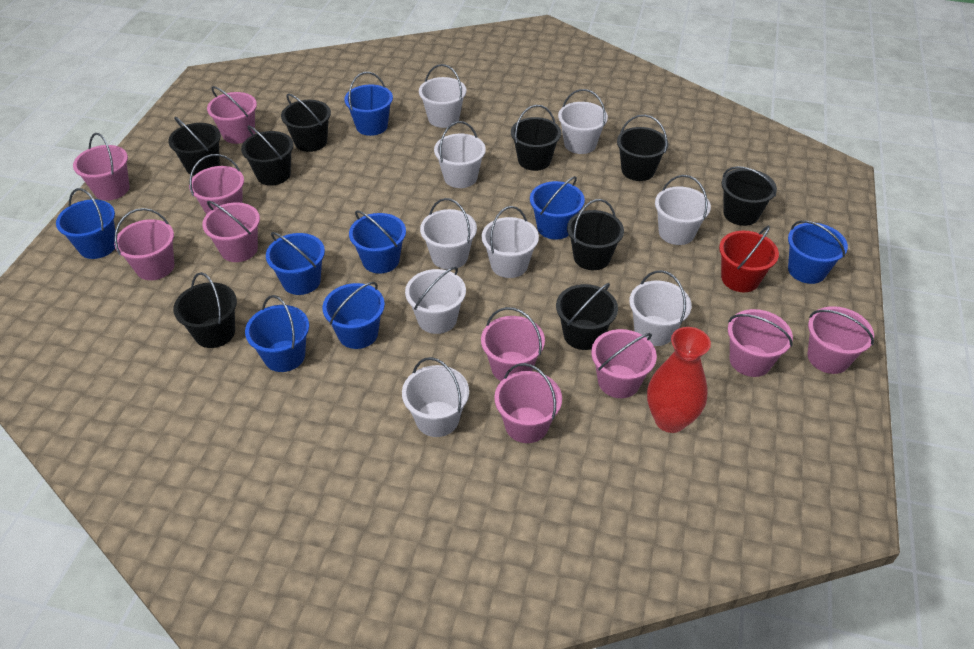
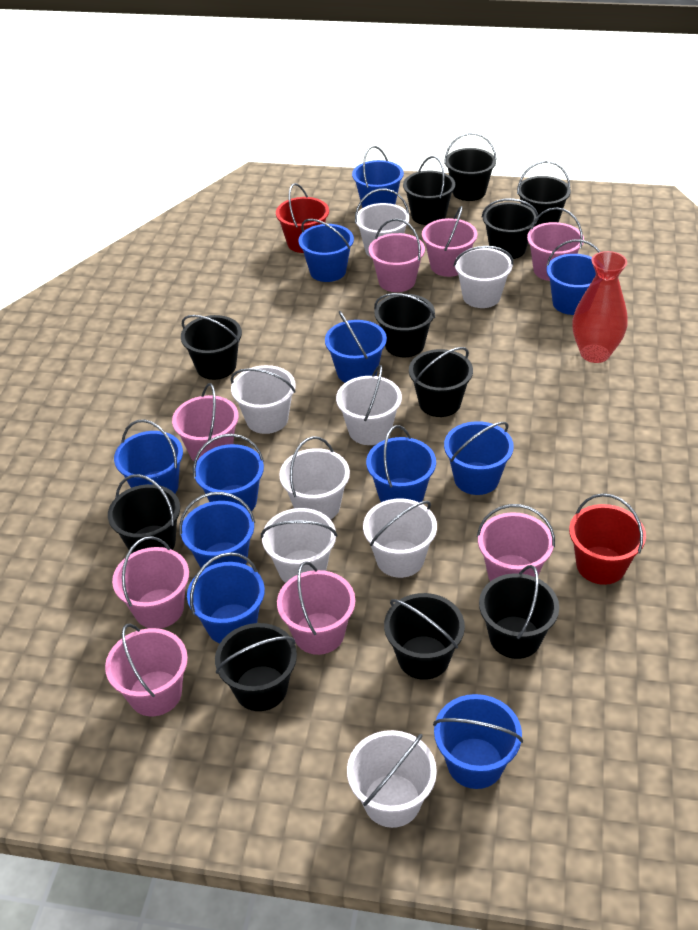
black bucket: 9 -> 11
blue bucket: 8 -> 11
pink bucket: 10 -> 8
red bucket: 1 -> 2
white bucket: 9 -> 8

